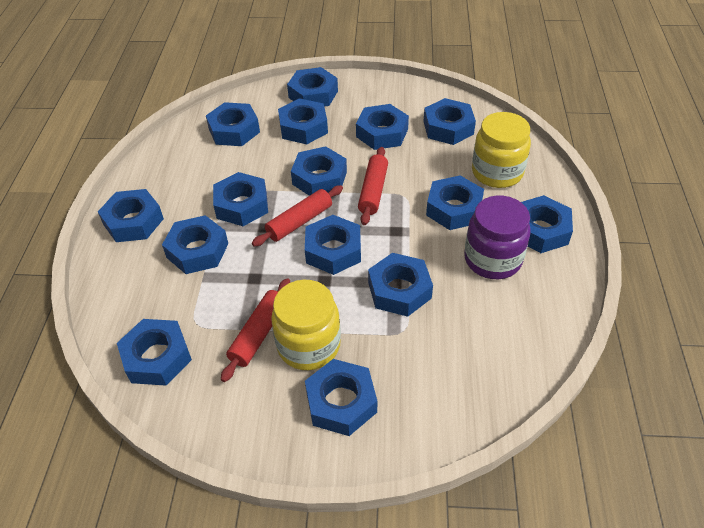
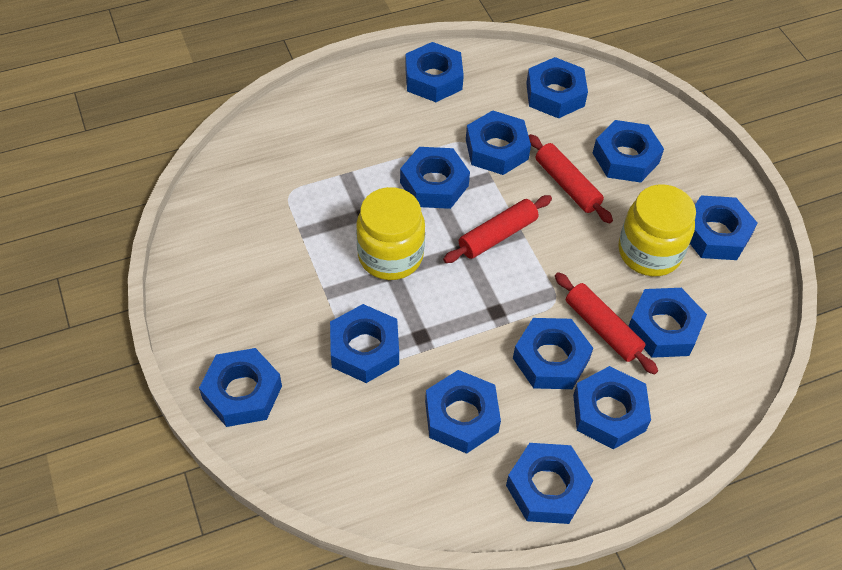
blue nut: 15 -> 13
purple jar: 1 -> 0

